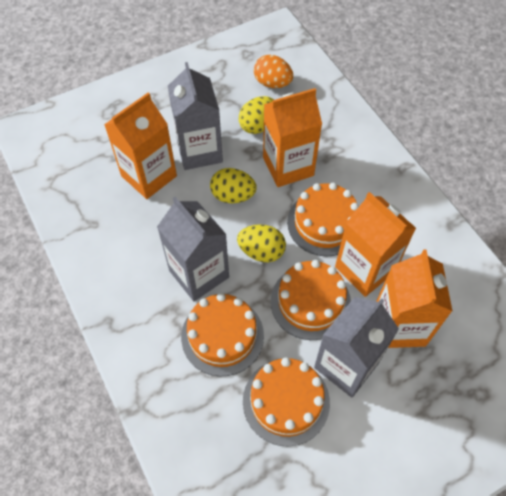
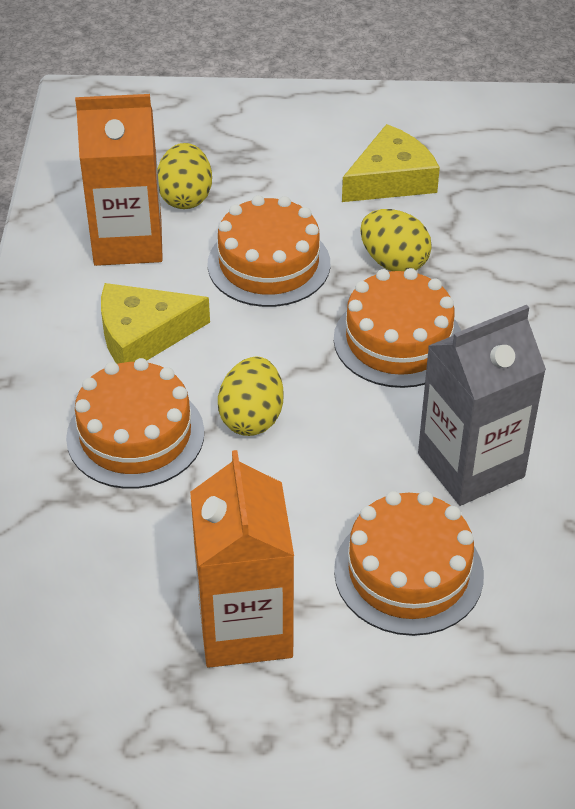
grey carton: 3 -> 1
orange carton: 4 -> 2
orange egg: 1 -> 0
yellow cheese: 0 -> 2

